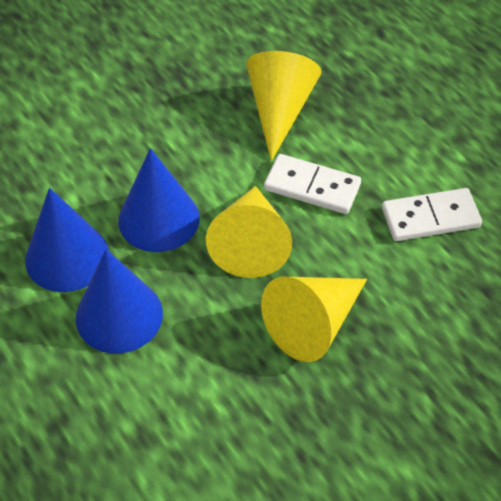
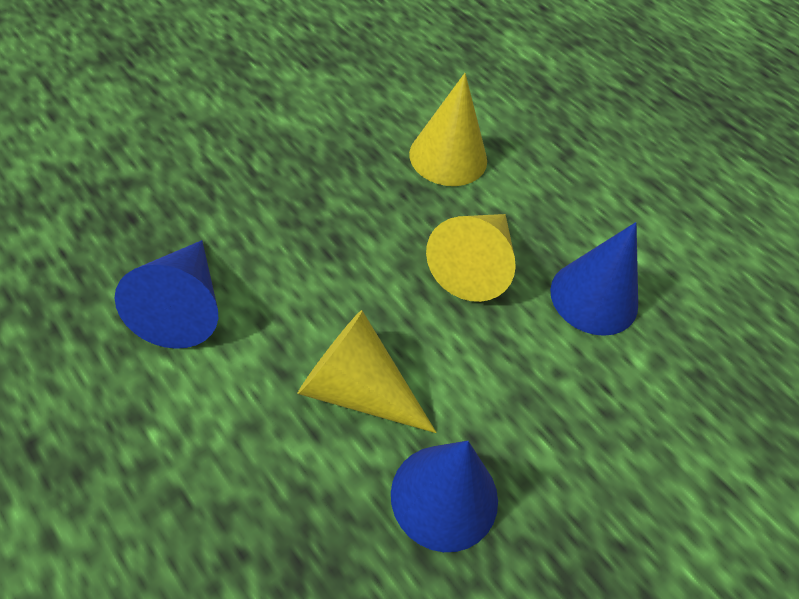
white domino: 2 -> 0

